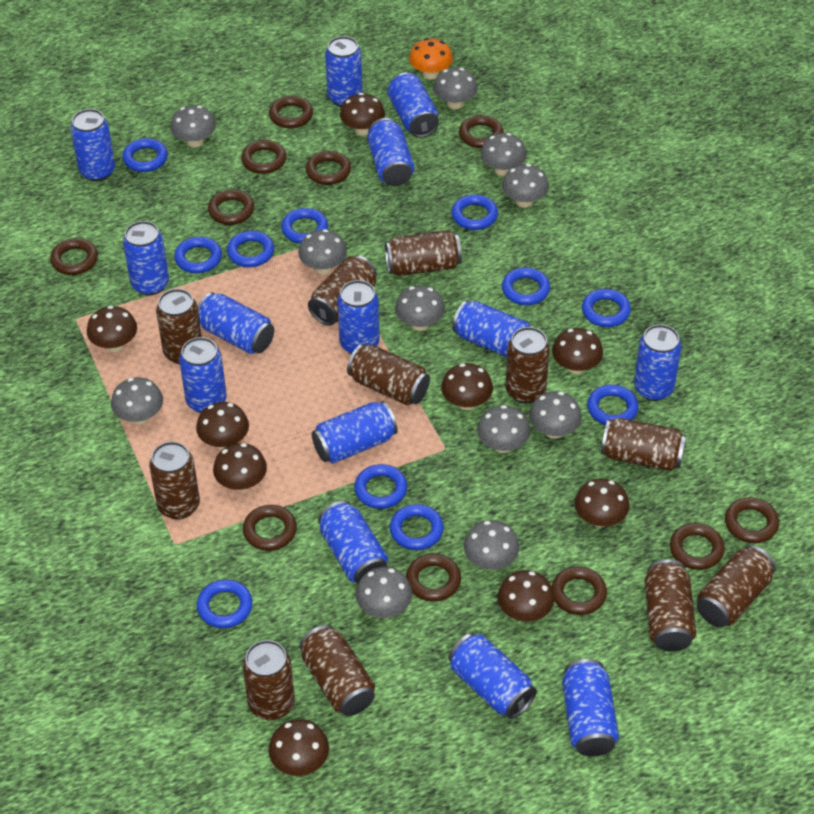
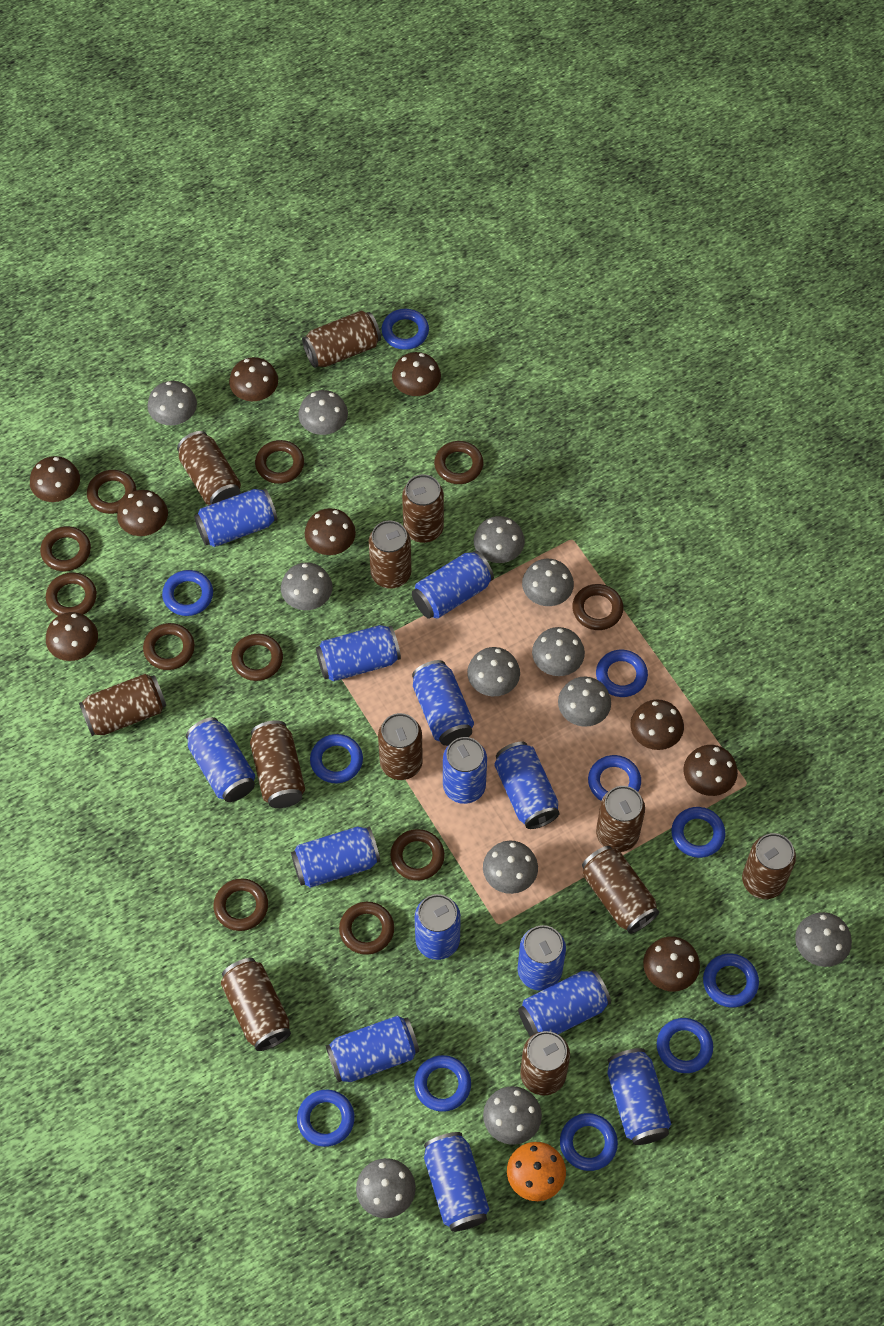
brown can: 11 -> 12
grey mushroom: 11 -> 12

